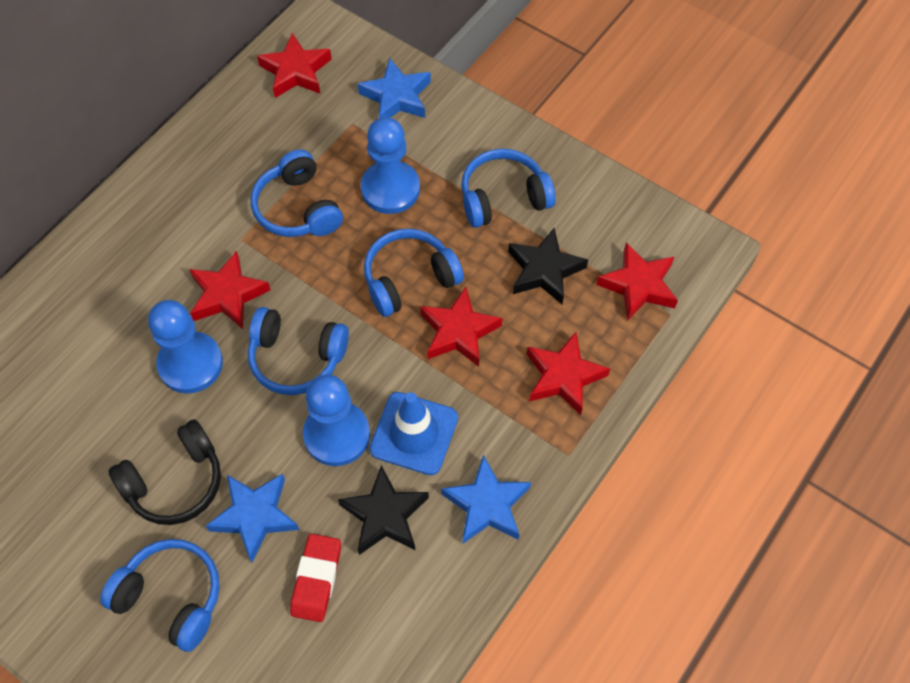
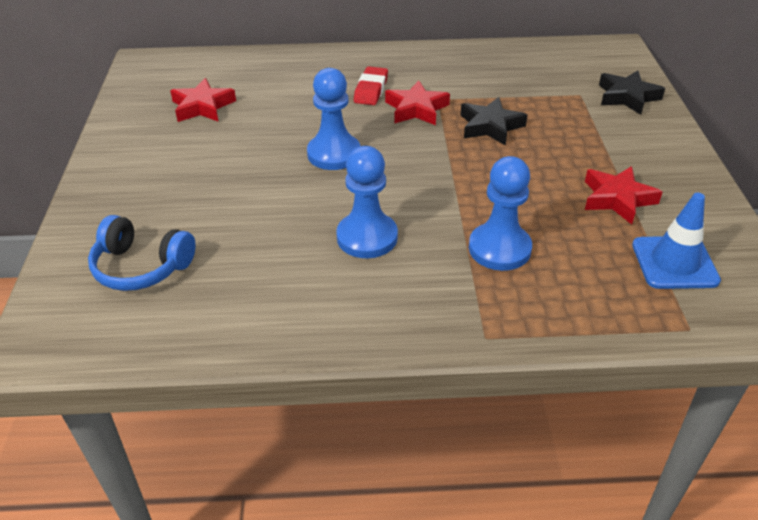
black headphones: 1 -> 0
blue headphones: 5 -> 1
blue star: 3 -> 0
red star: 5 -> 3

